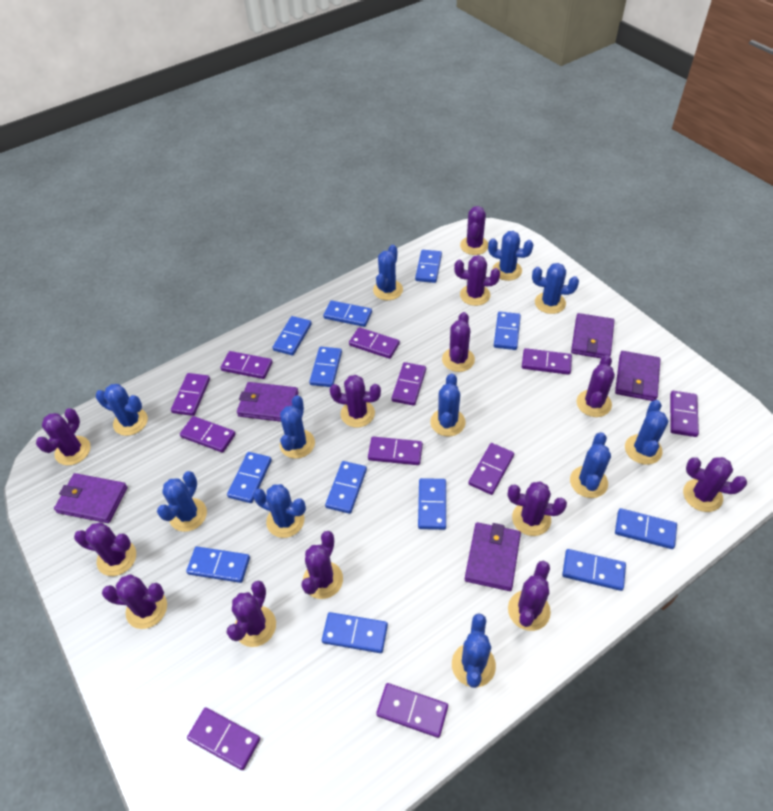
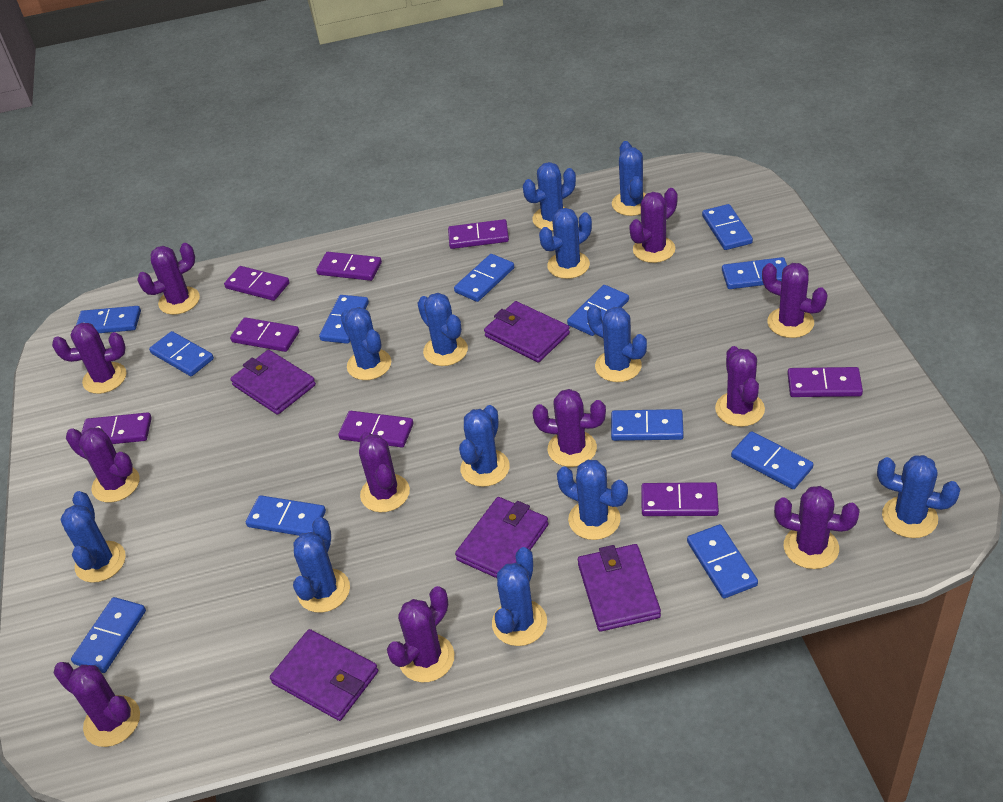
blue cactus: 11 -> 12
purple cactus: 13 -> 11
purple domino: 11 -> 8

